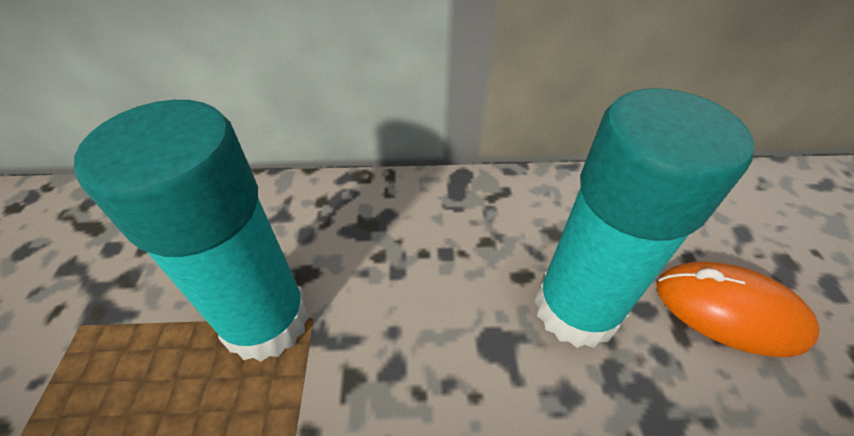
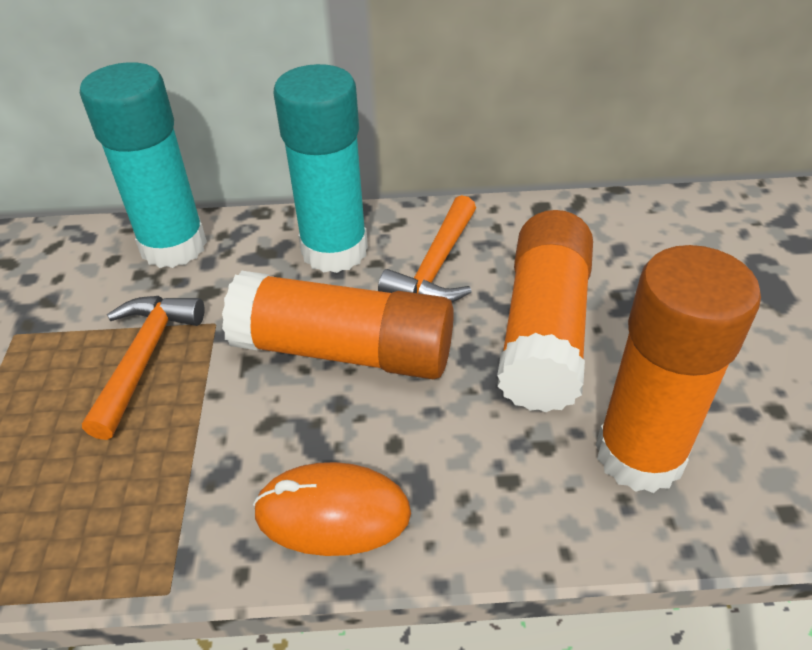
orange glue stick: 0 -> 3
orange hammer: 0 -> 2

